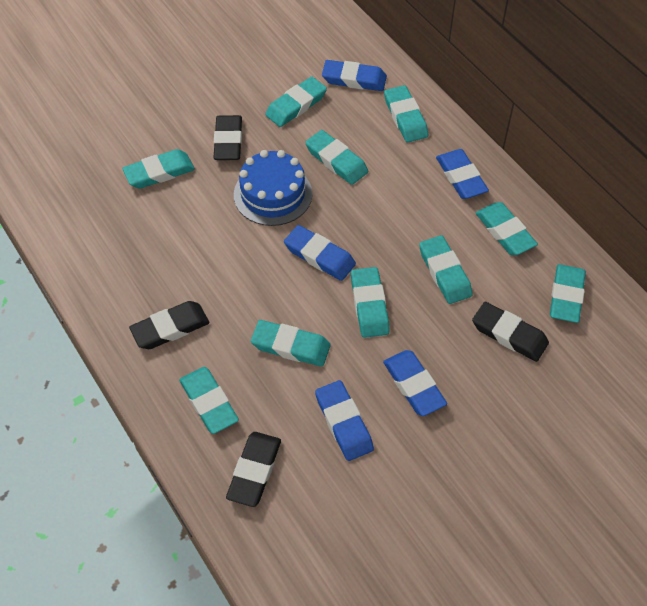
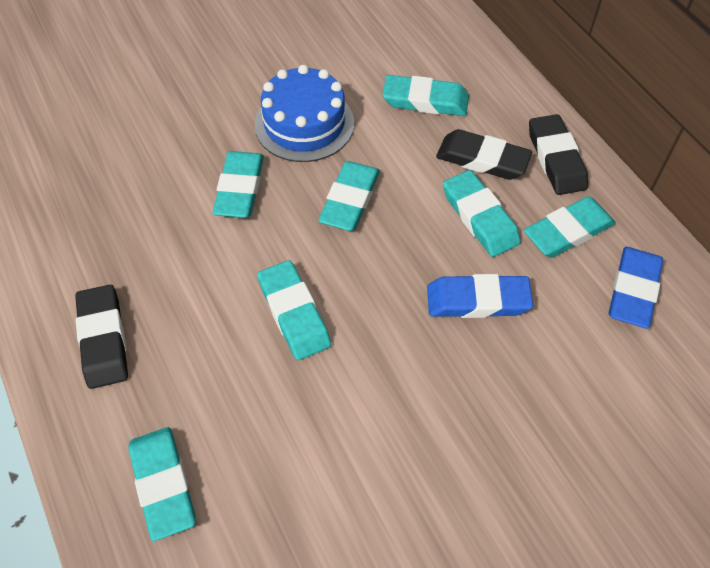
black eraser: 4 -> 3
blue eraser: 5 -> 2
turquoise eraser: 10 -> 7

